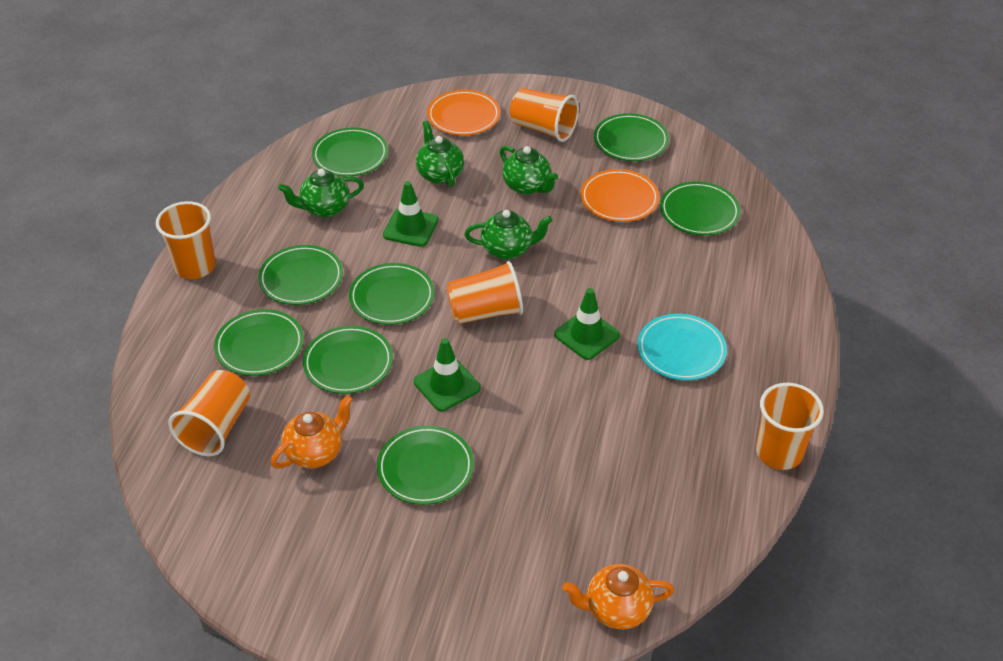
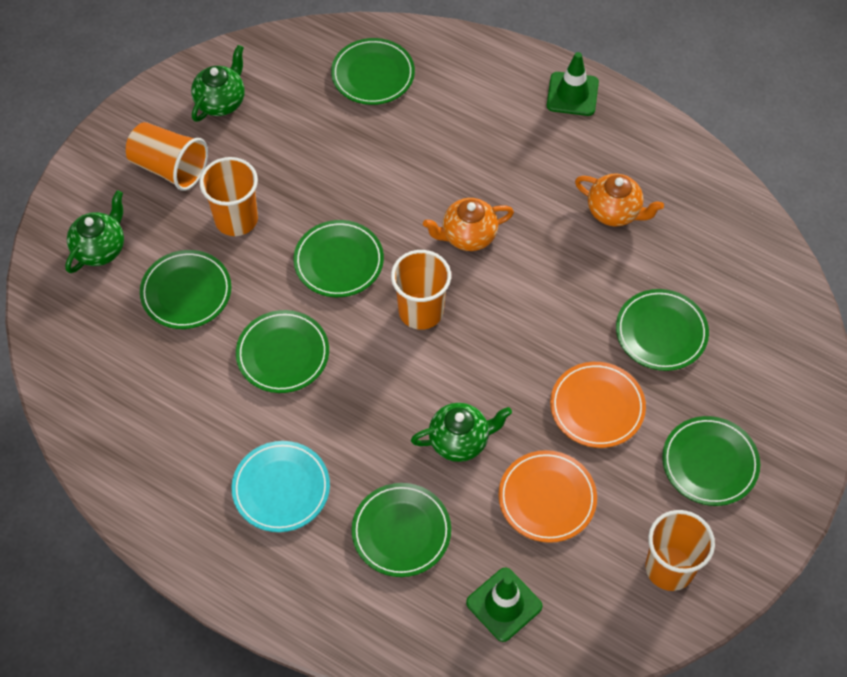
green plate: 8 -> 7
green teapot: 4 -> 3
green traffic cone: 3 -> 2
orange cup: 5 -> 4

